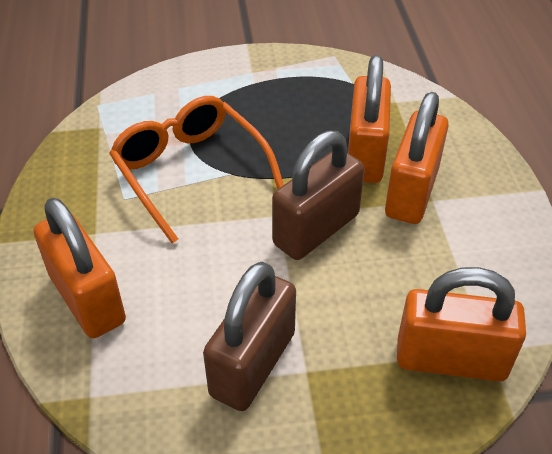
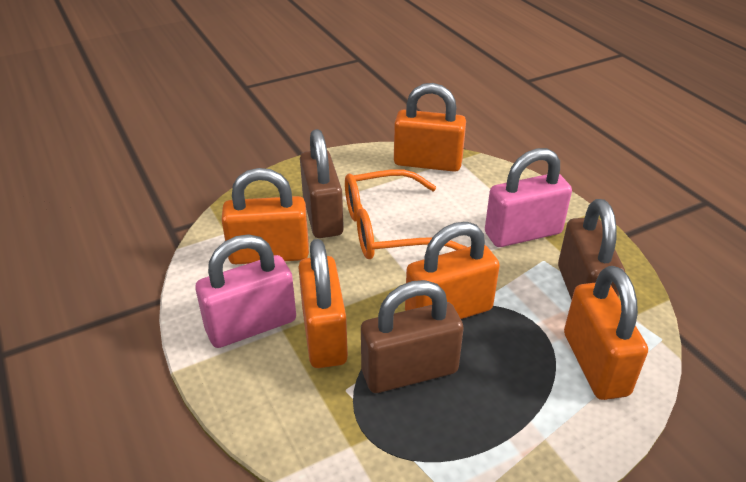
brown padlock: 2 -> 3
orange padlock: 4 -> 5
pink padlock: 0 -> 2

